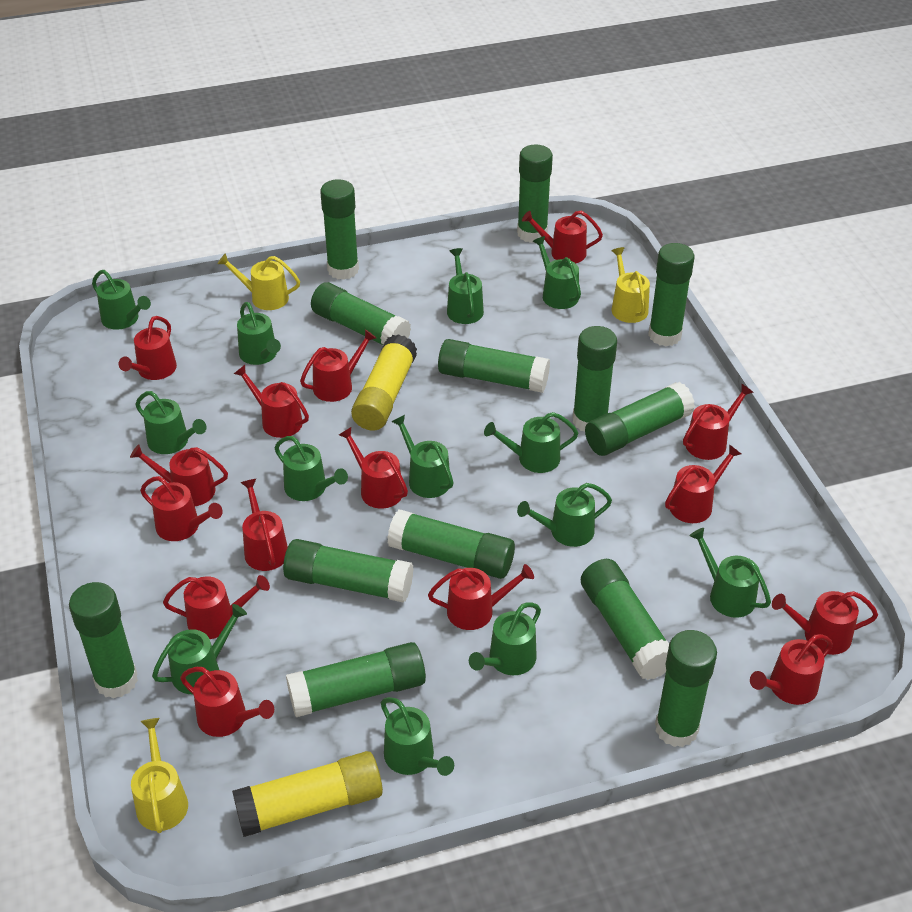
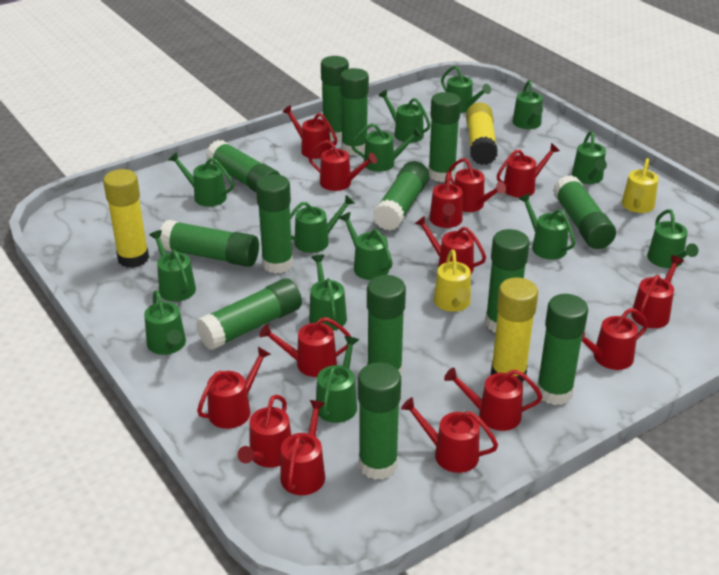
green watering can: 13 -> 14
red watering can: 15 -> 14
yellow glue stick: 2 -> 3
yellow watering can: 3 -> 2

